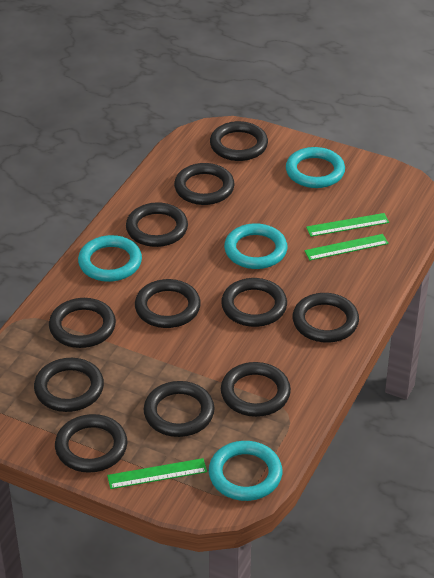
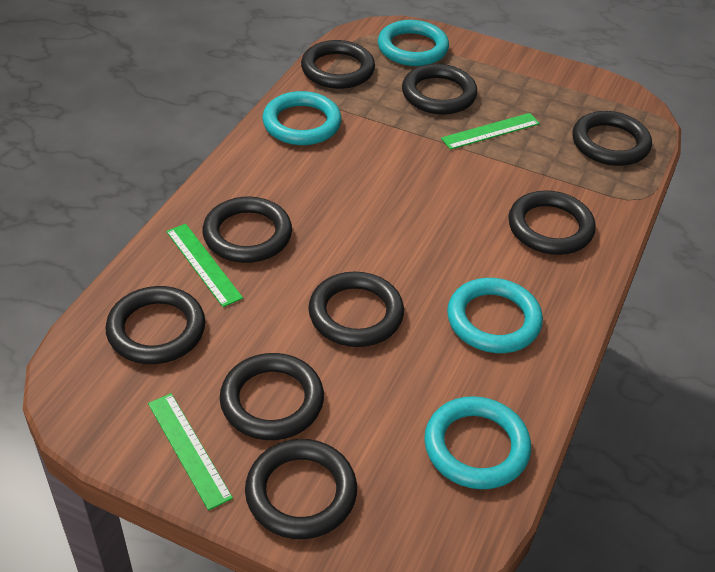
black ring: 11 -> 9

